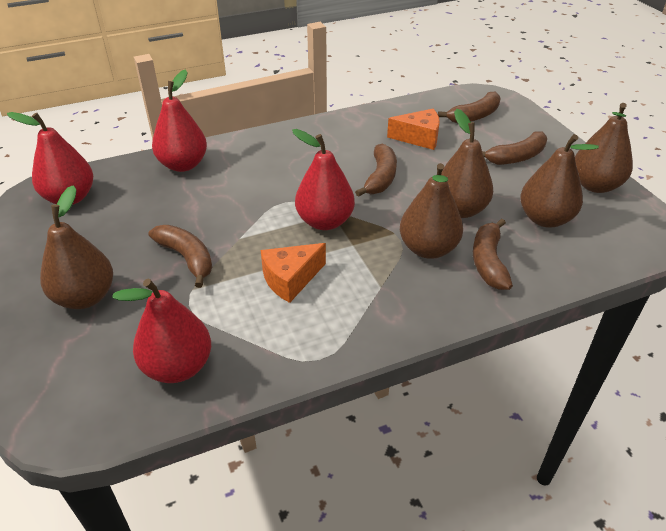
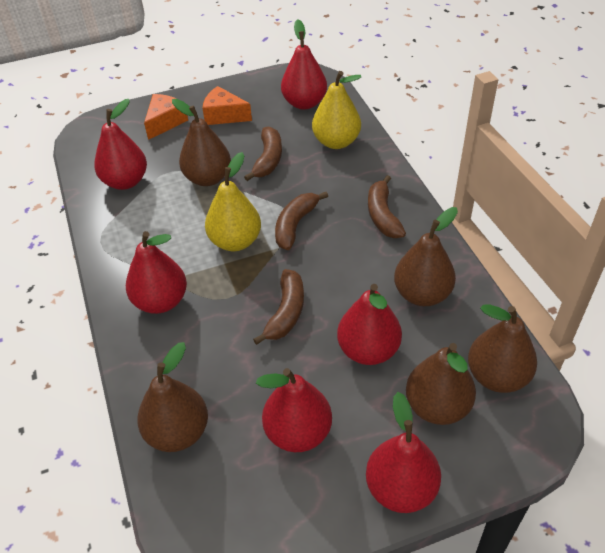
brown banana: 5 -> 4
red pear: 4 -> 6
yellow pear: 0 -> 2

